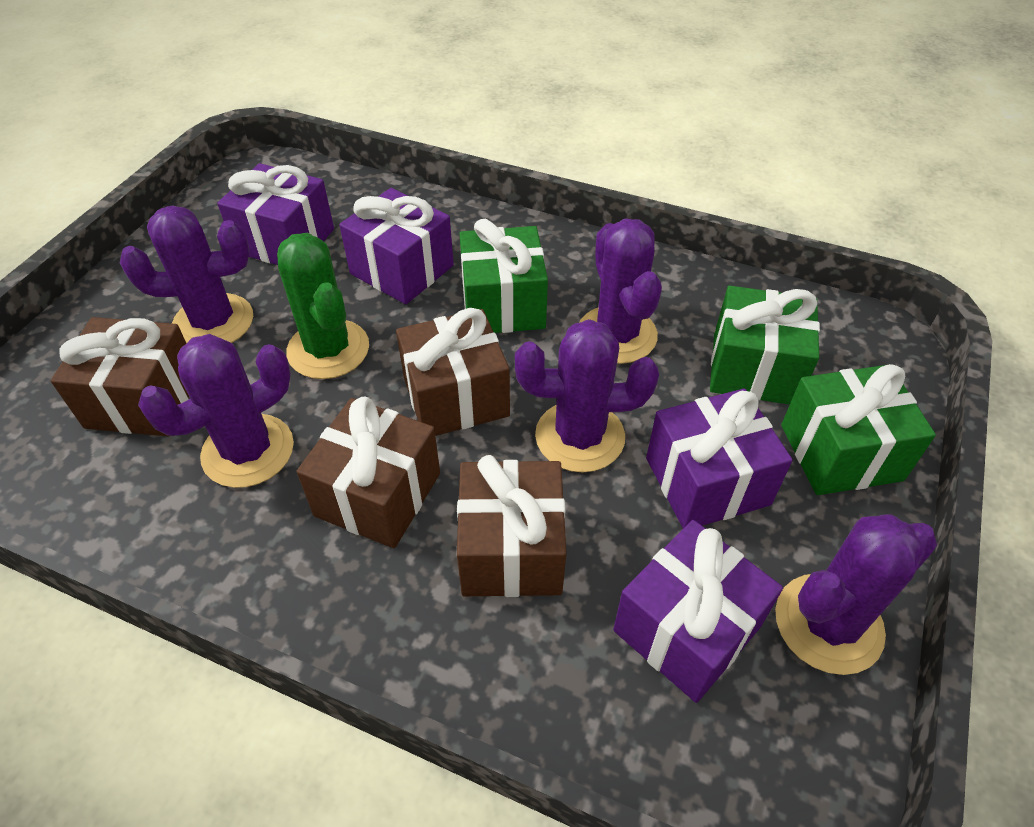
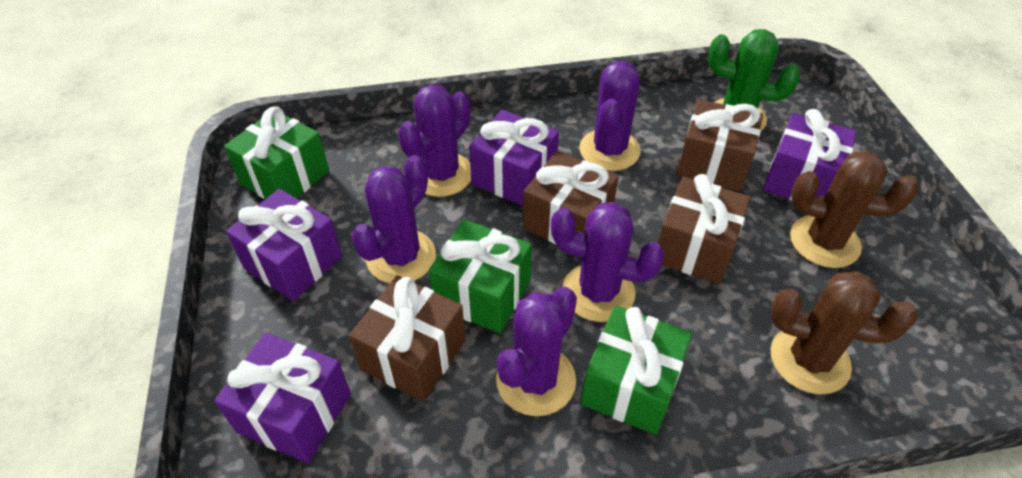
brown cactus: 0 -> 2

